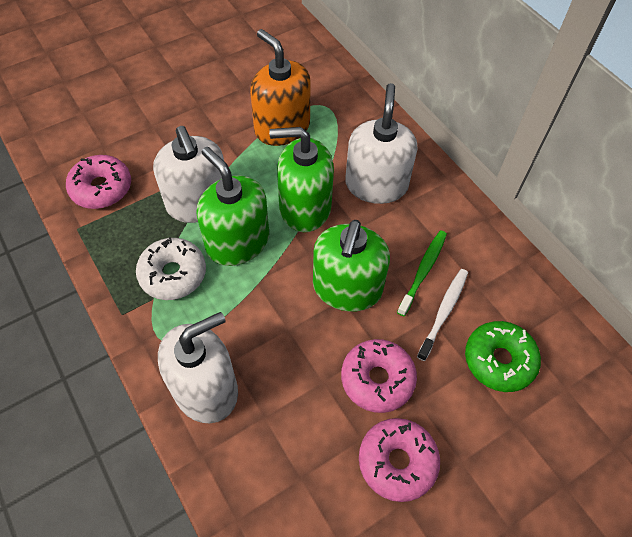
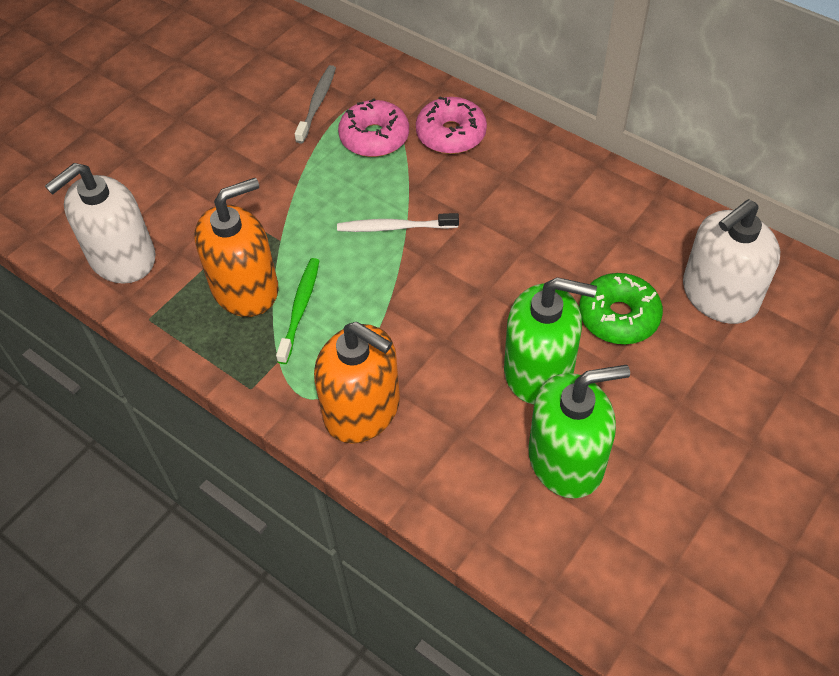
green soap dispenser: 3 -> 2
grey toothbrush: 0 -> 1
orange soap dispenser: 1 -> 2
pink donut: 3 -> 2
white donut: 1 -> 0
white soap dispenser: 3 -> 2

